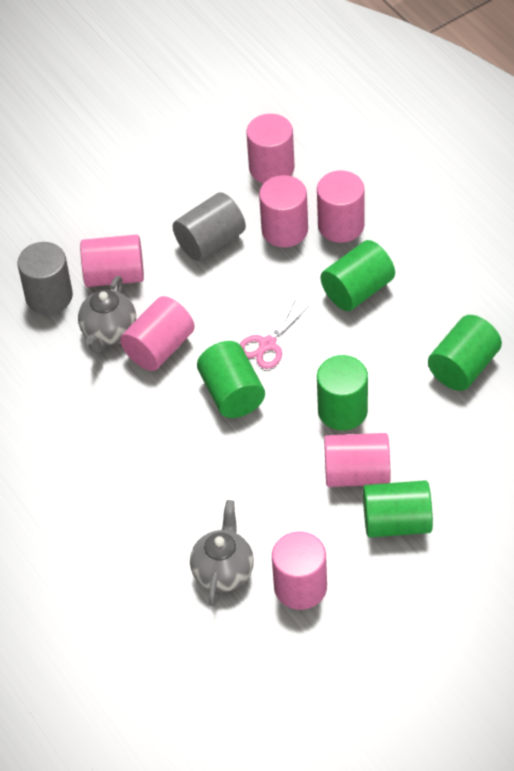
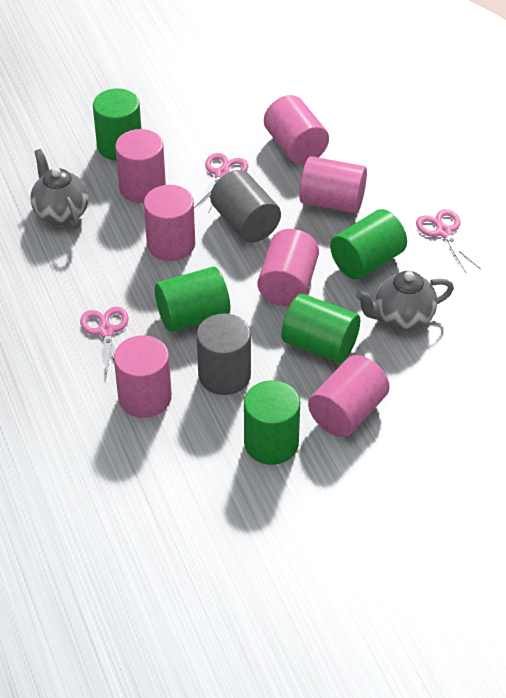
pink scissors: 1 -> 3

